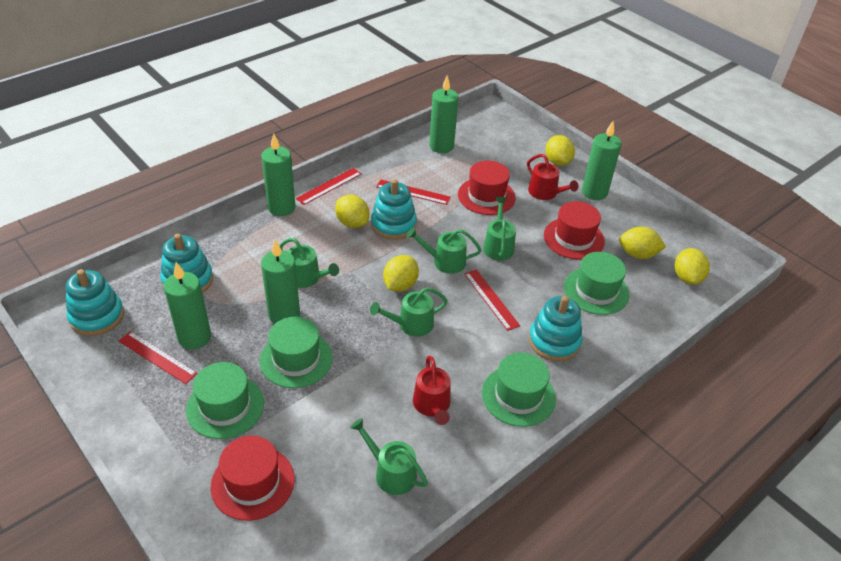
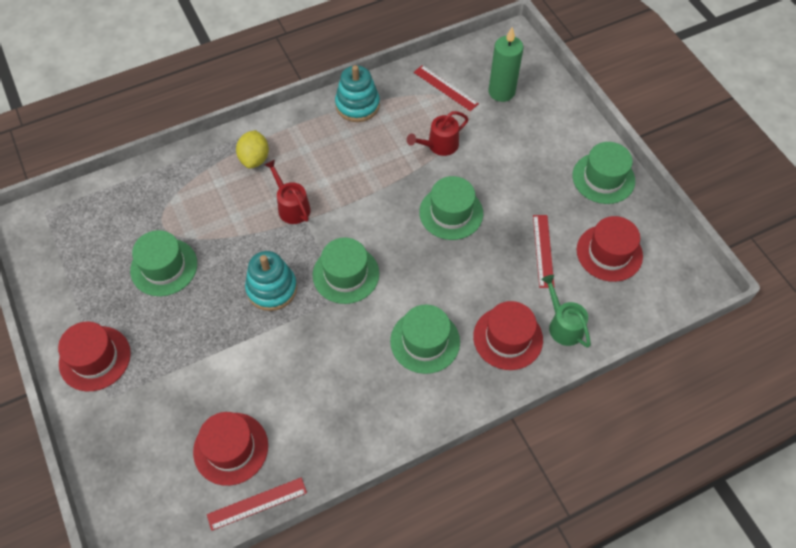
green candle: 5 -> 1
green hat: 4 -> 5
green watering can: 5 -> 1
red hat: 3 -> 4
red ruler: 4 -> 3
turquoise stacking toy: 4 -> 2
yellow lemon: 5 -> 1

